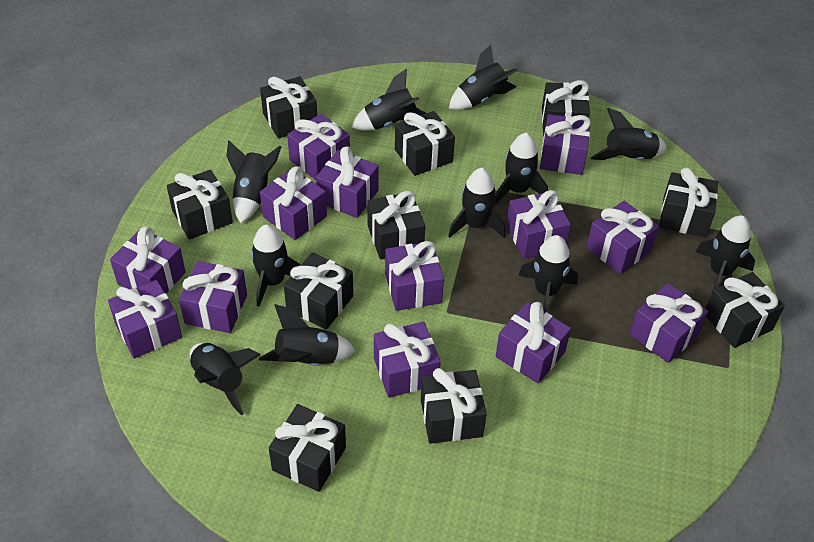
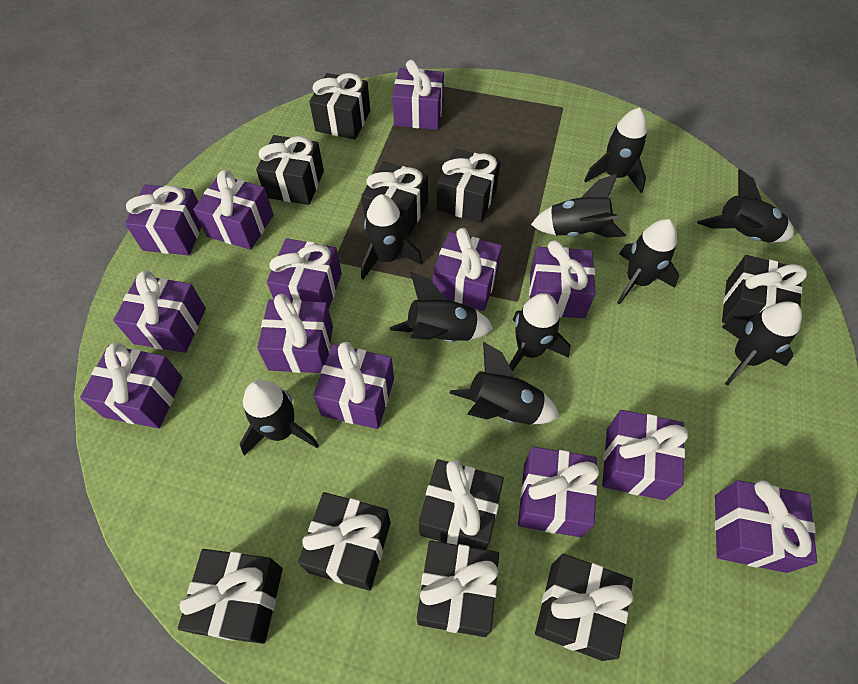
black rocket: 11 -> 10

